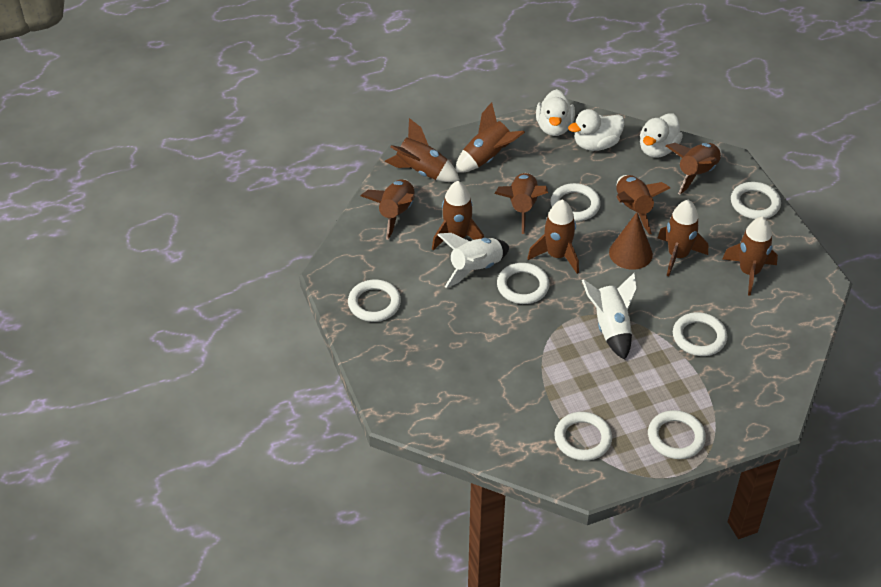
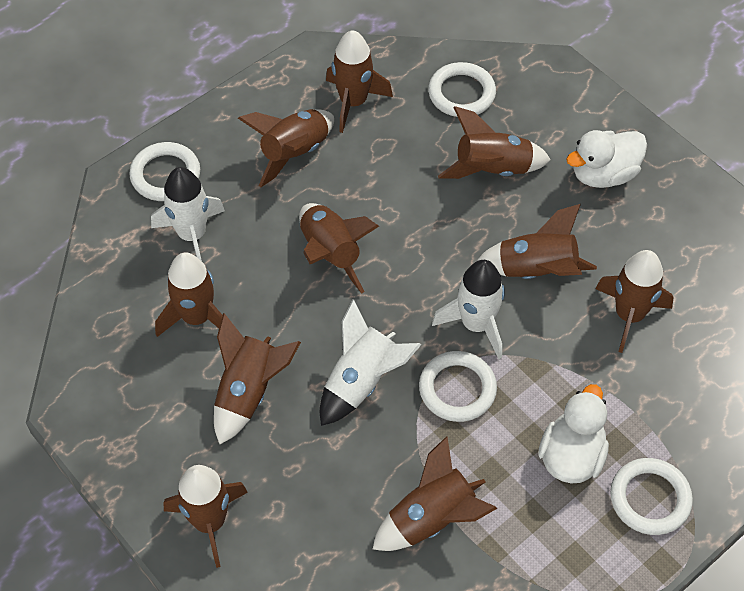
brown cone: 1 -> 0
white duck: 3 -> 2
white ring: 7 -> 4
white rocket: 2 -> 3

